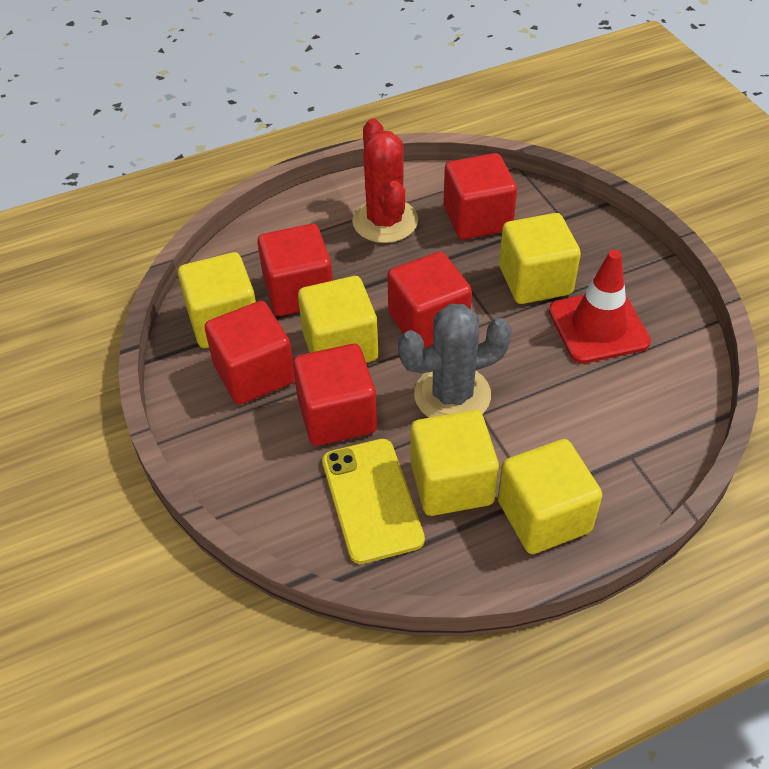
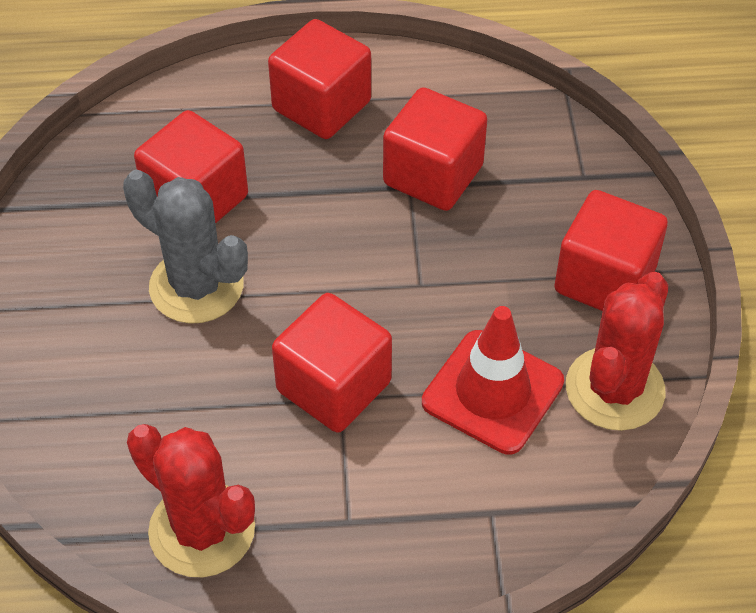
red cactus: 1 -> 2
yellow cube: 5 -> 0
yellow phone: 1 -> 0

